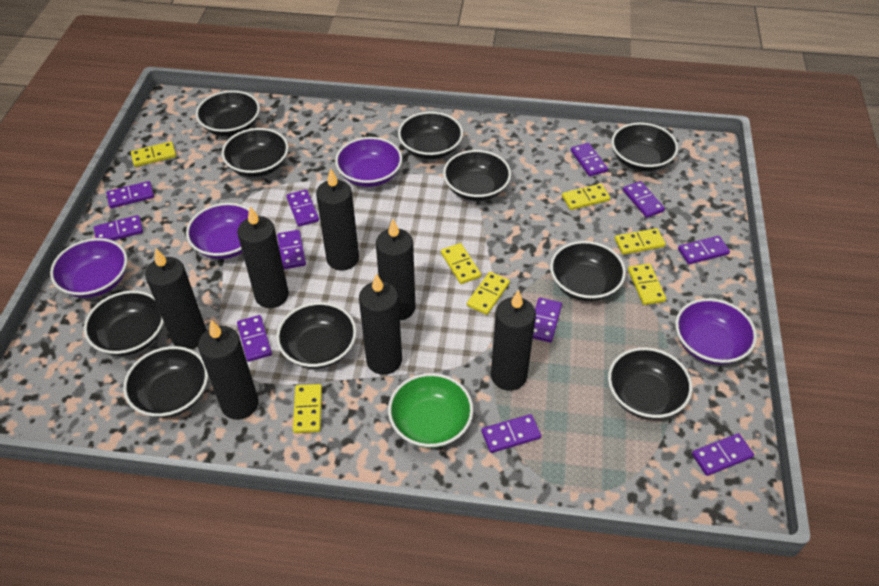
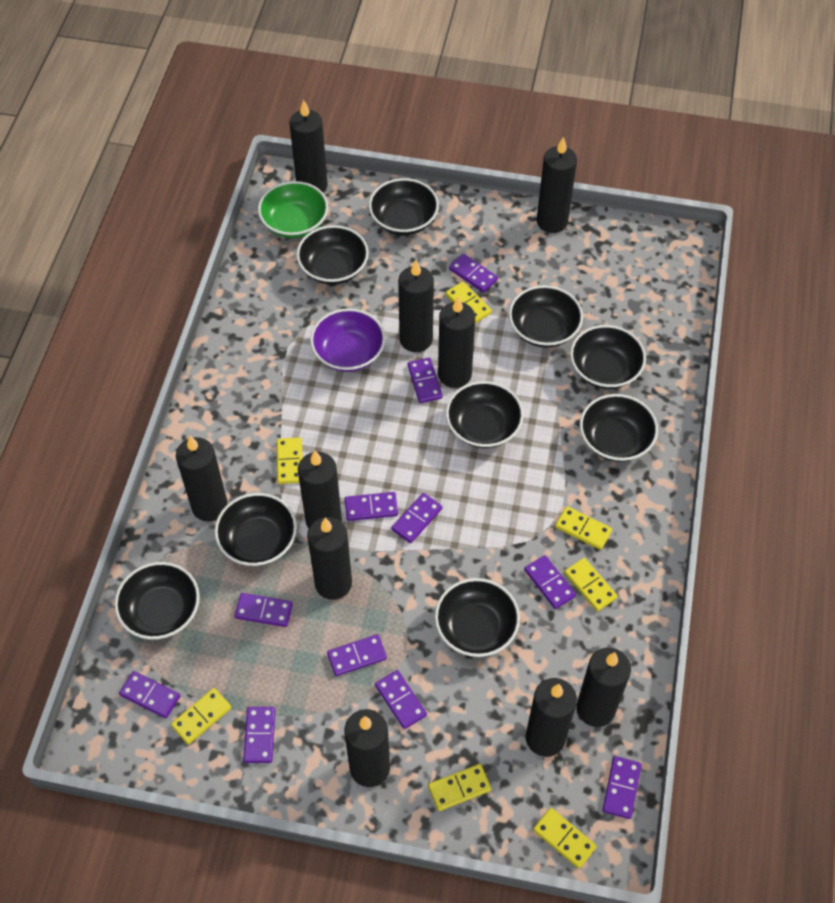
black bowl: 10 -> 9
black candle: 7 -> 10
purple bowl: 4 -> 1

